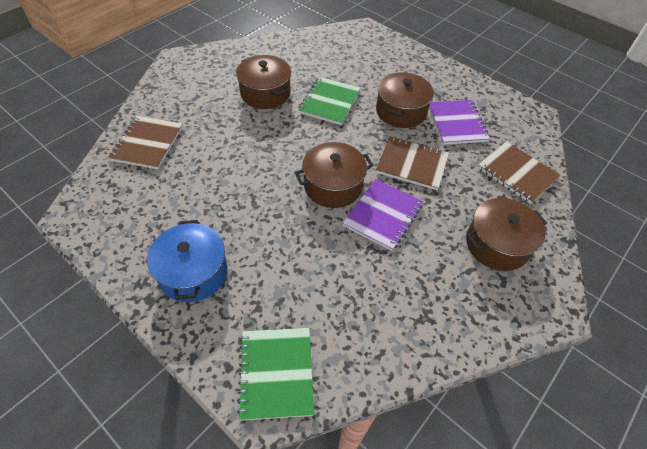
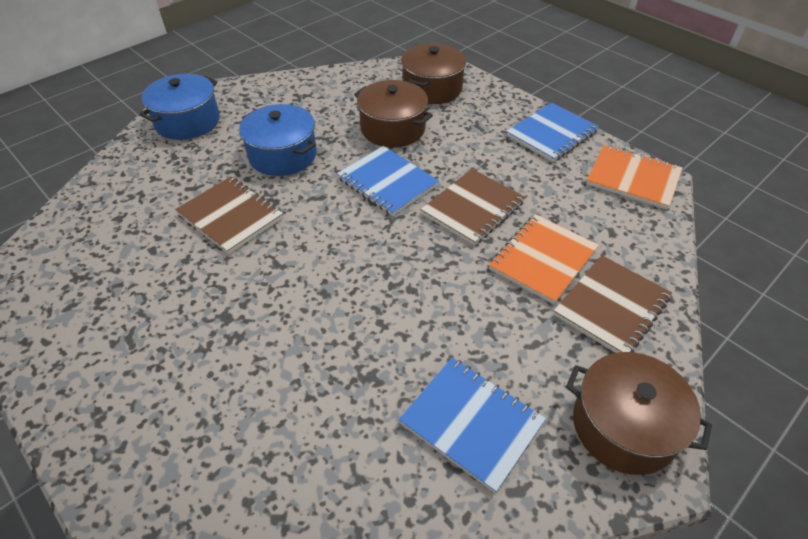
blue notebook: 0 -> 3
blue pot: 1 -> 2
brown pot: 4 -> 3
green notebook: 2 -> 0
orange notebook: 0 -> 2
purple notebook: 2 -> 0

